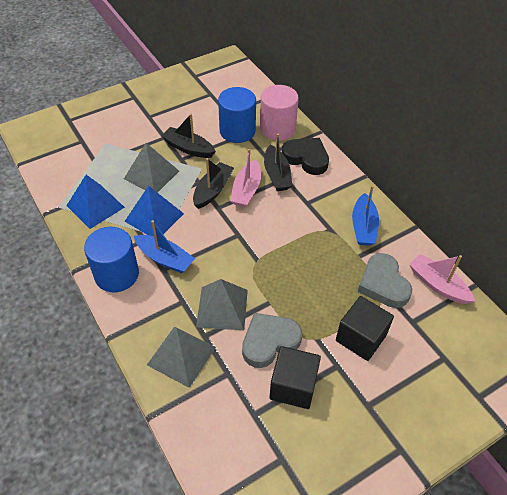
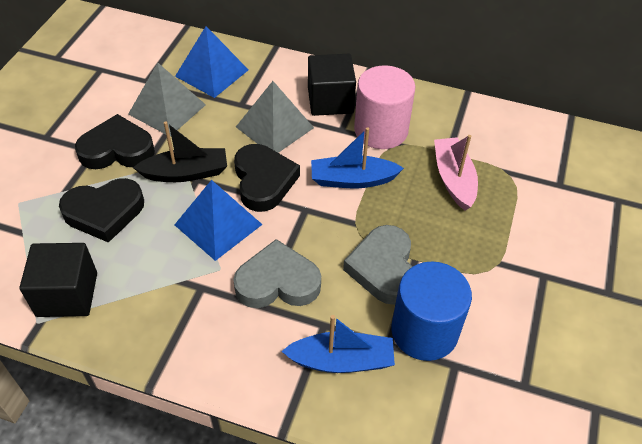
black boat: 3 -> 1
black heart: 1 -> 3
blue cylinder: 2 -> 1
grey pyramid: 3 -> 2
pink boat: 2 -> 1

